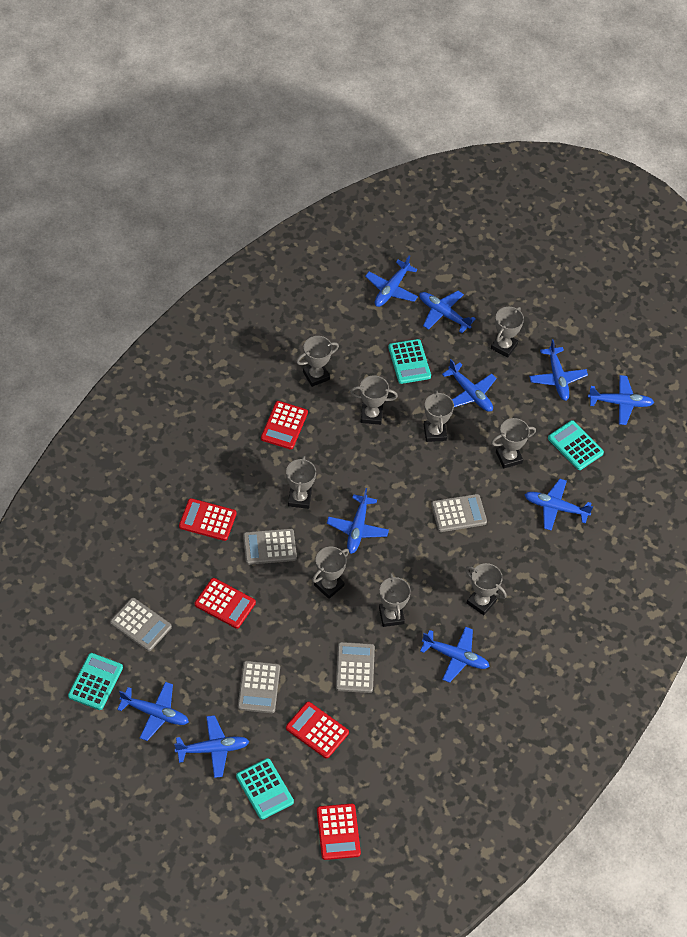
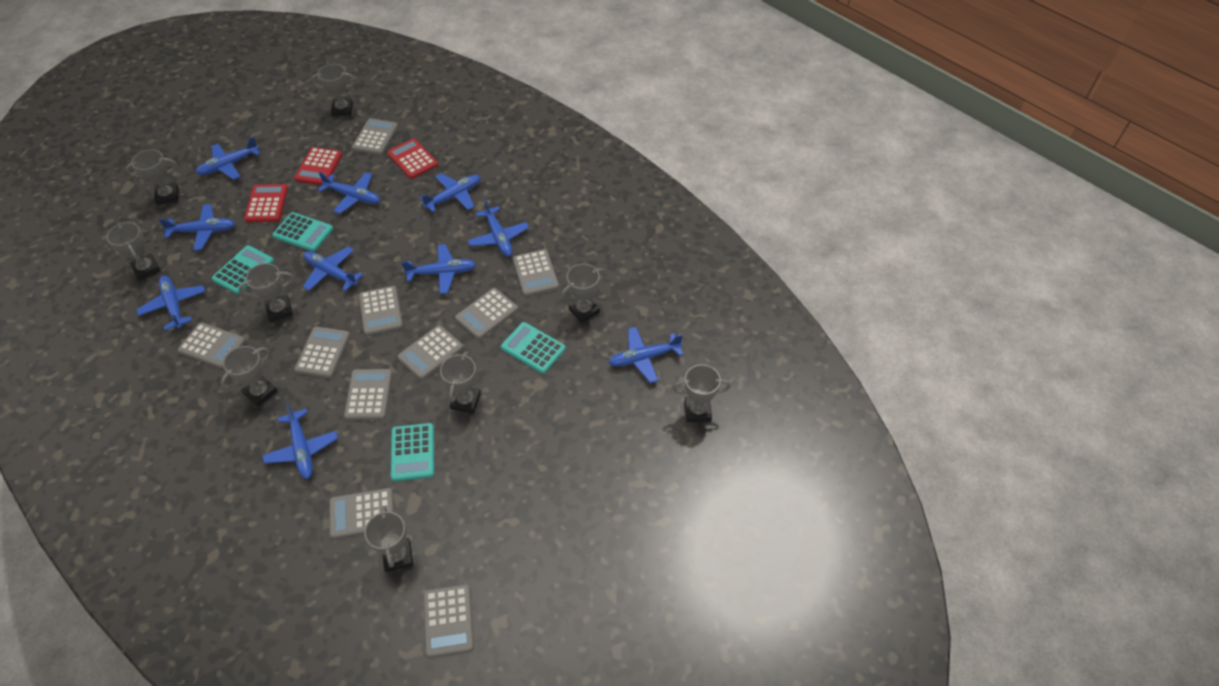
grey calculator: 5 -> 10
red calculator: 5 -> 3

